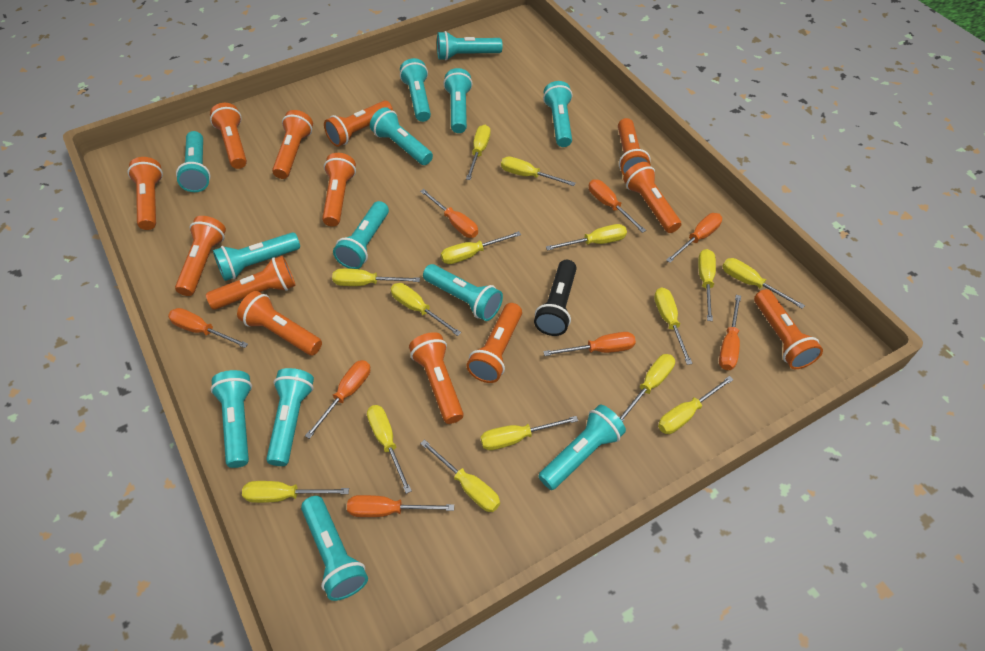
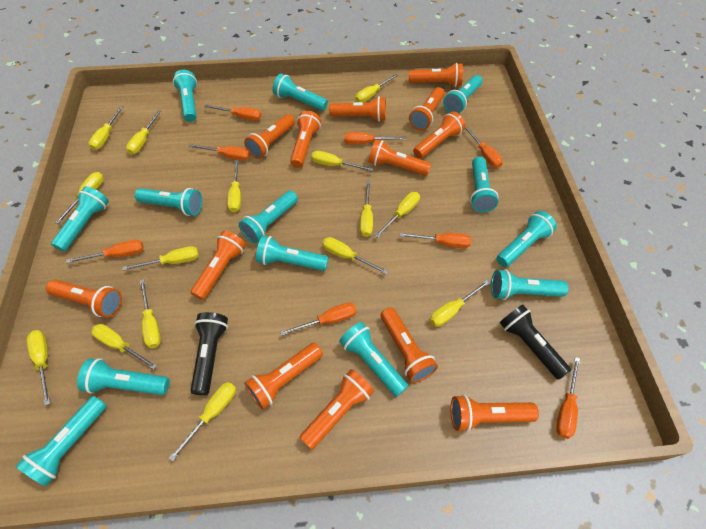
black flashlight: 1 -> 2

